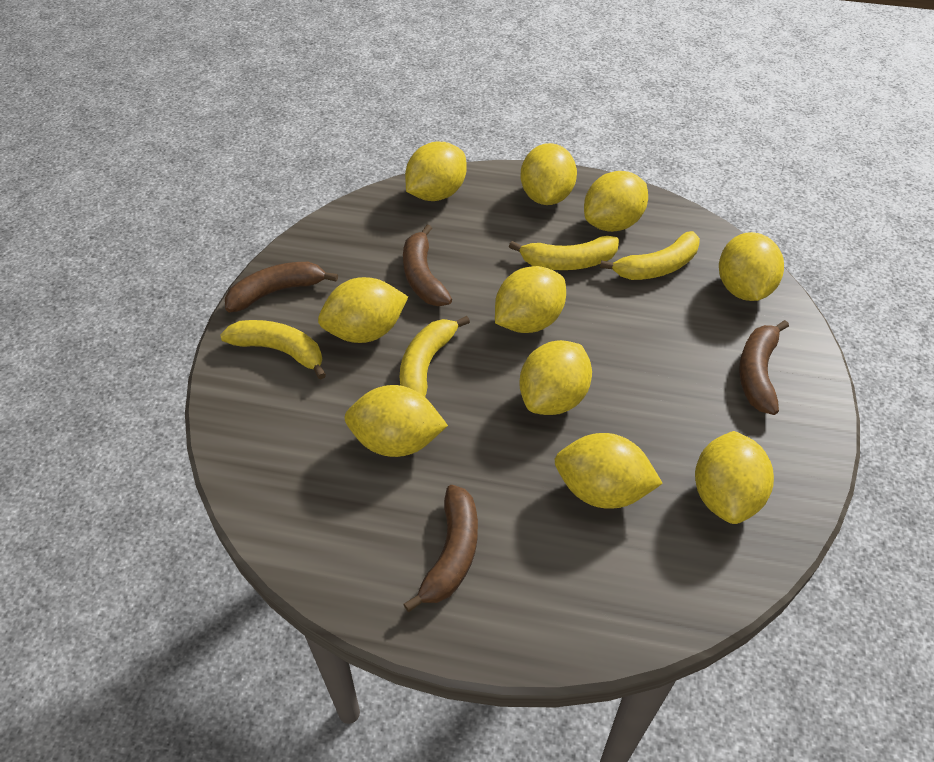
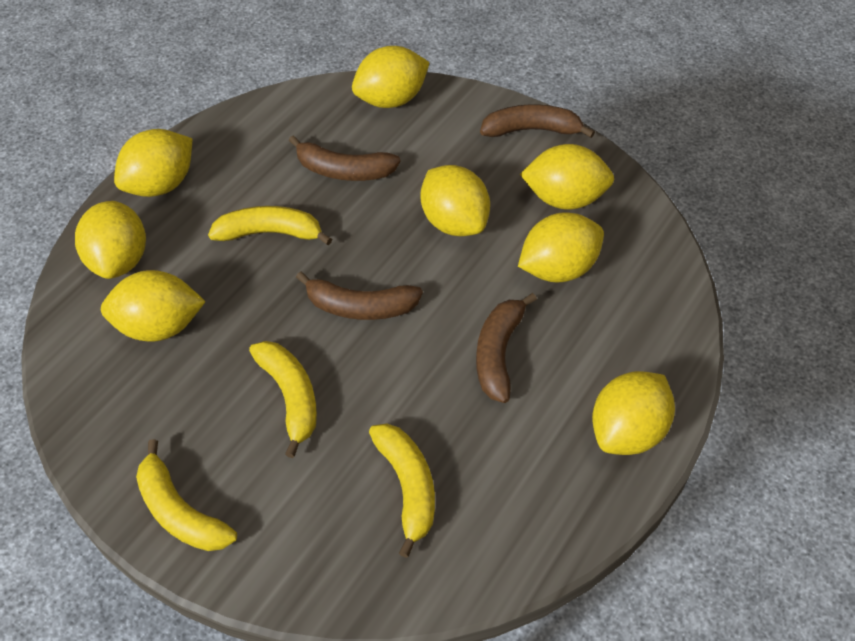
yellow lemon: 10 -> 8

